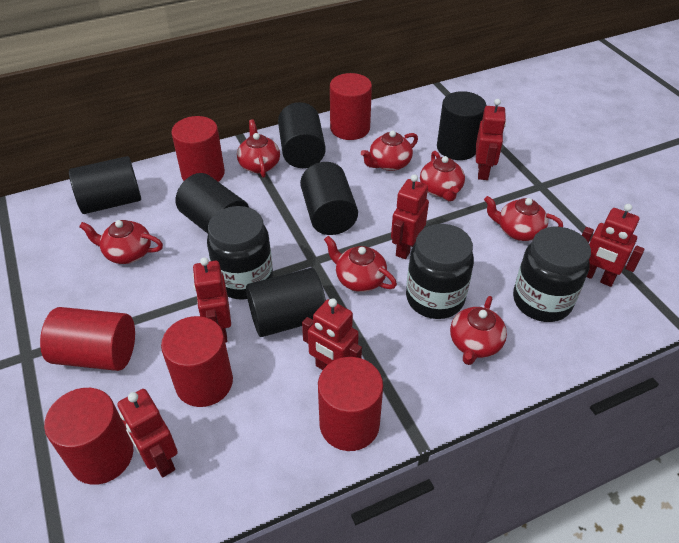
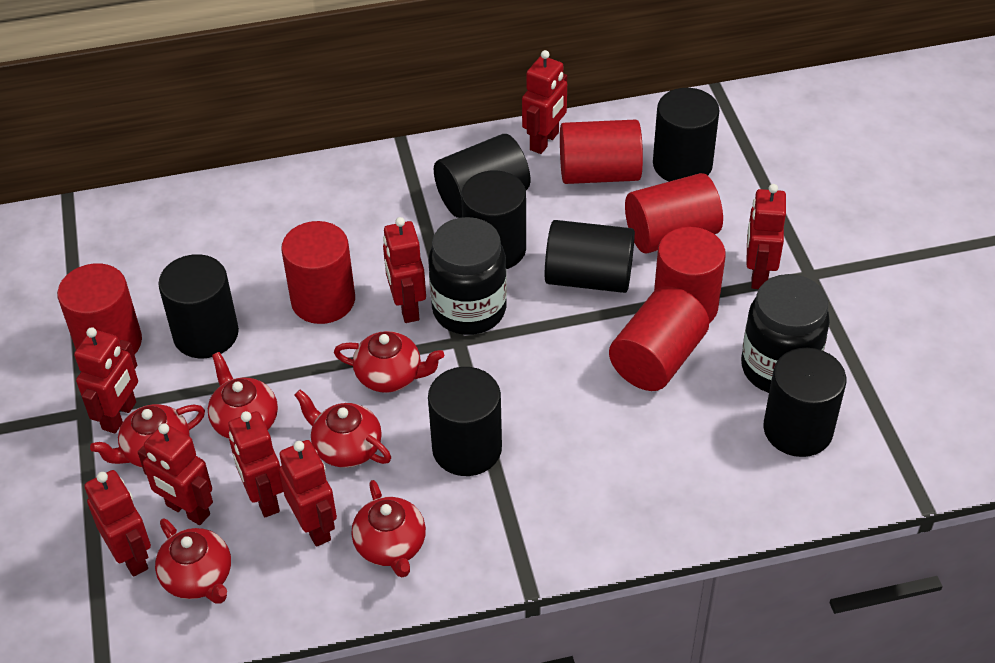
black cylinder: 6 -> 7
black jar: 3 -> 2
red robot: 6 -> 8
red teapot: 7 -> 6

